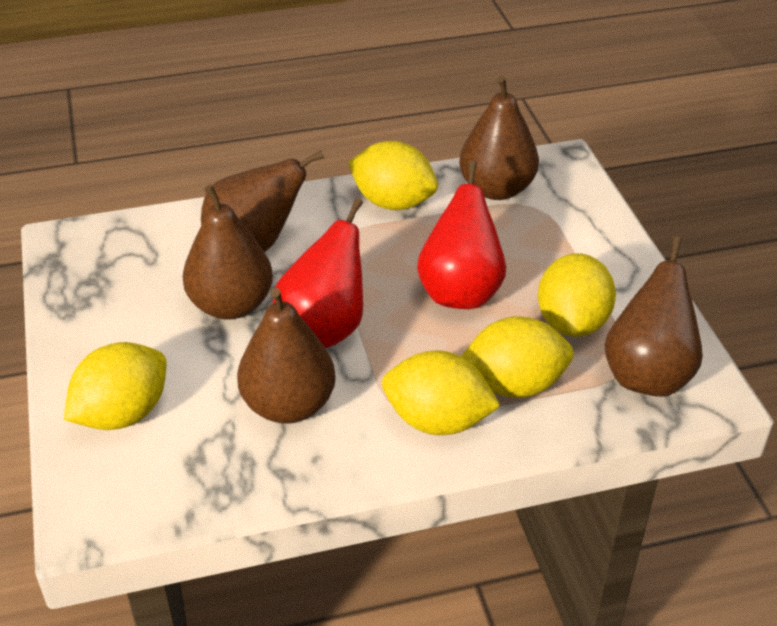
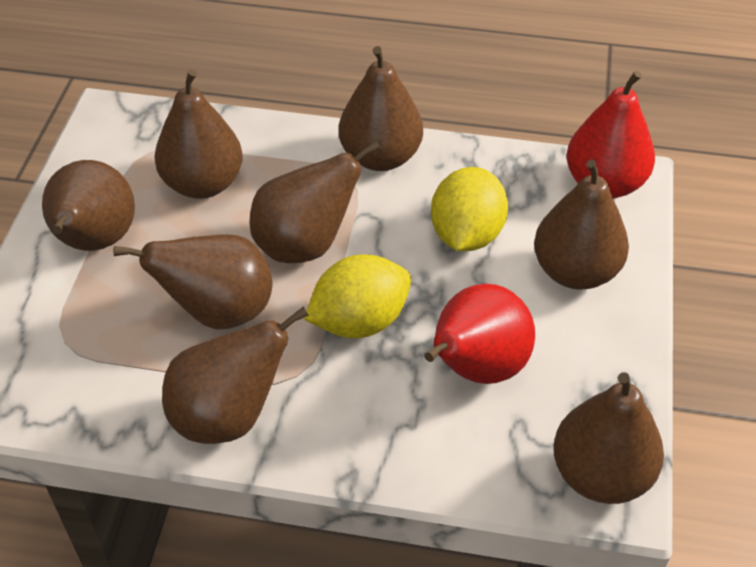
brown pear: 5 -> 8
yellow lemon: 5 -> 2

